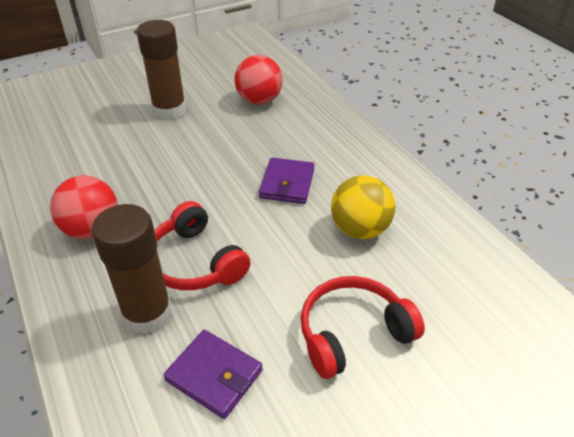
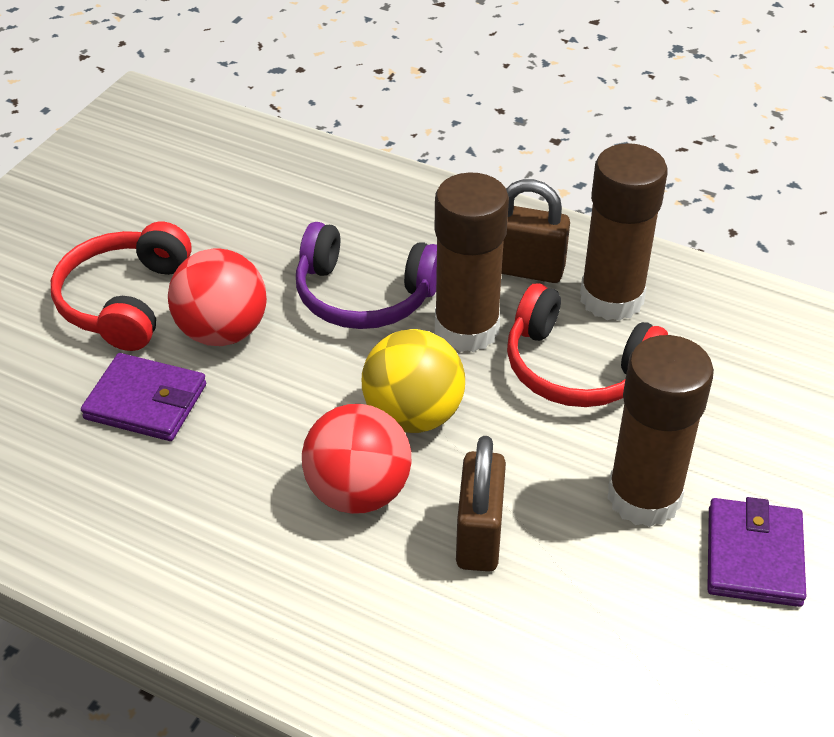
brown glue stick: 2 -> 3
brown padlock: 0 -> 2
purple headphones: 0 -> 1

